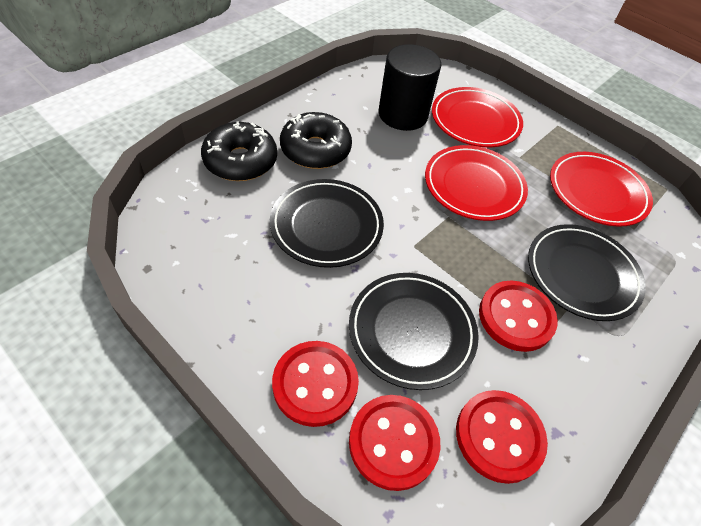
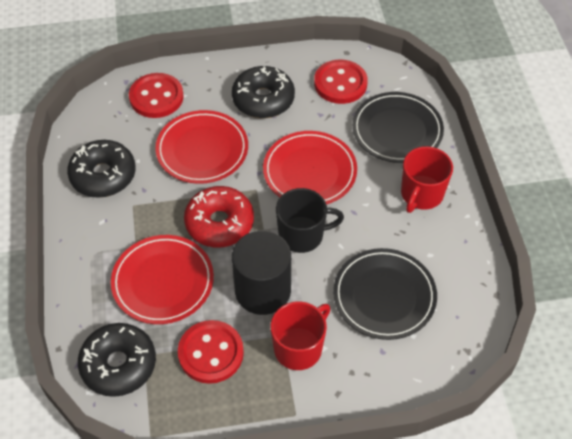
black donut: 2 -> 3
black mug: 0 -> 1
black plate: 3 -> 2
red button: 4 -> 3
red donut: 0 -> 1
red mug: 0 -> 2

